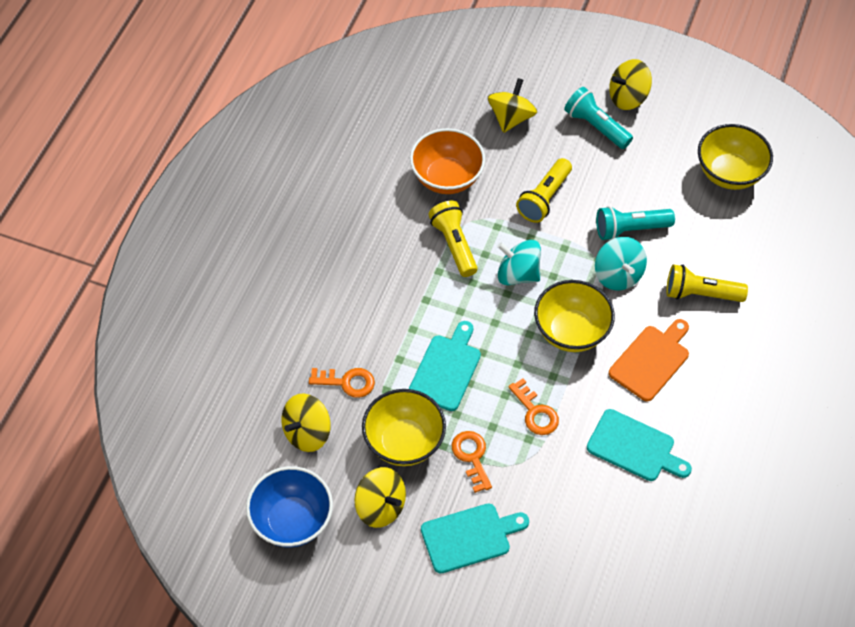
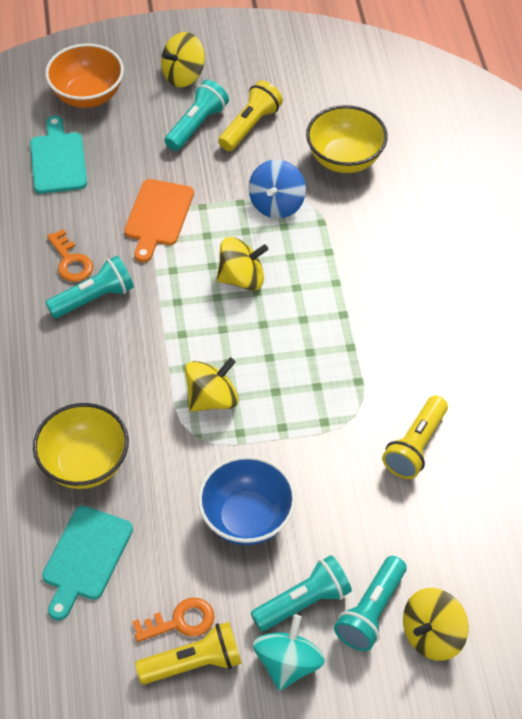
blue spinning top: 0 -> 1
orange key: 3 -> 2
turquoise cutting board: 3 -> 2
turquoise flashlight: 2 -> 4
turquoise spinning top: 2 -> 1
yellow bowl: 3 -> 2

